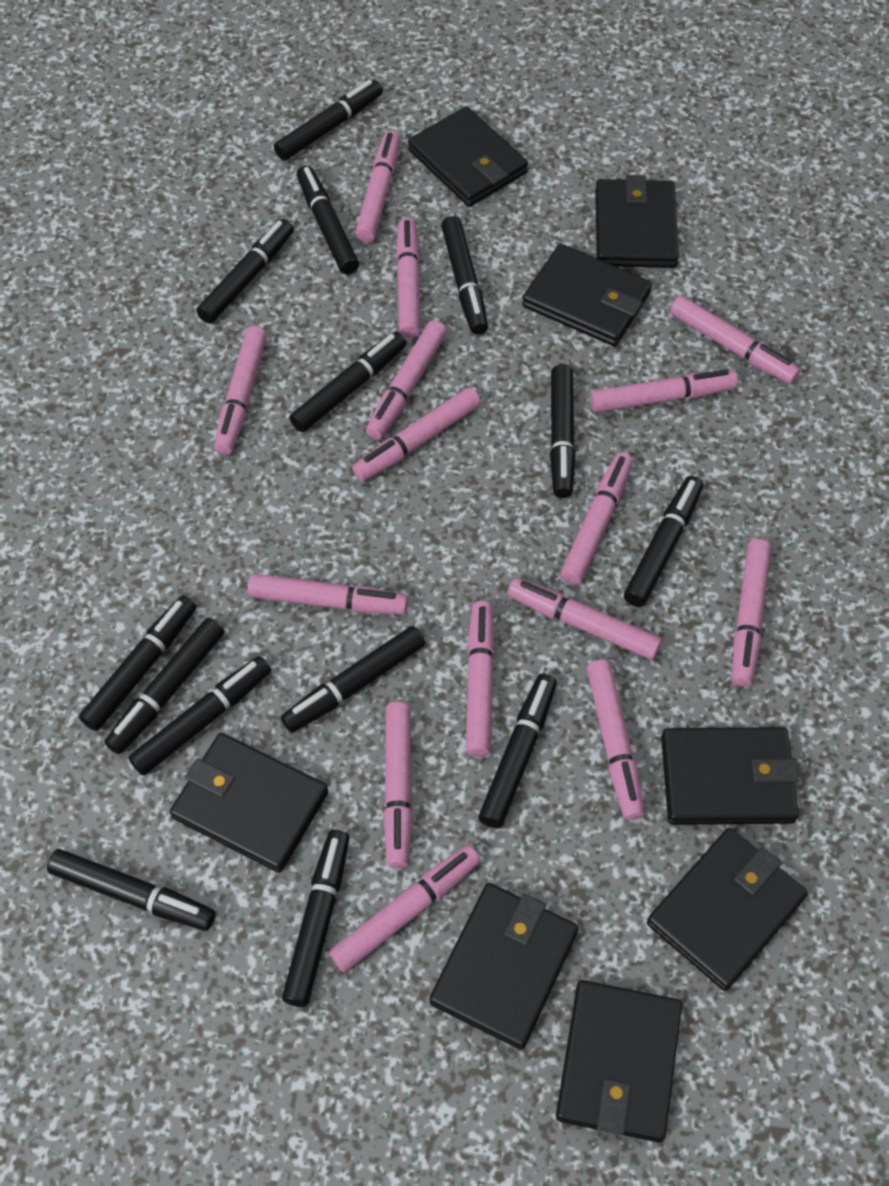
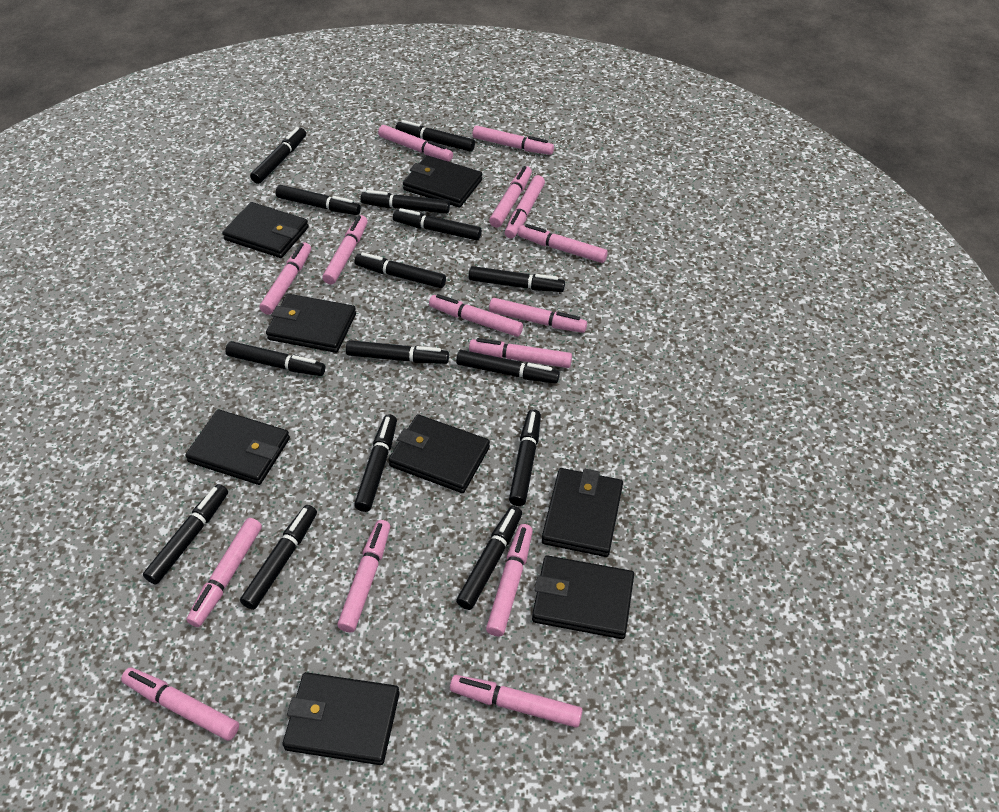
black marker: 14 -> 15

